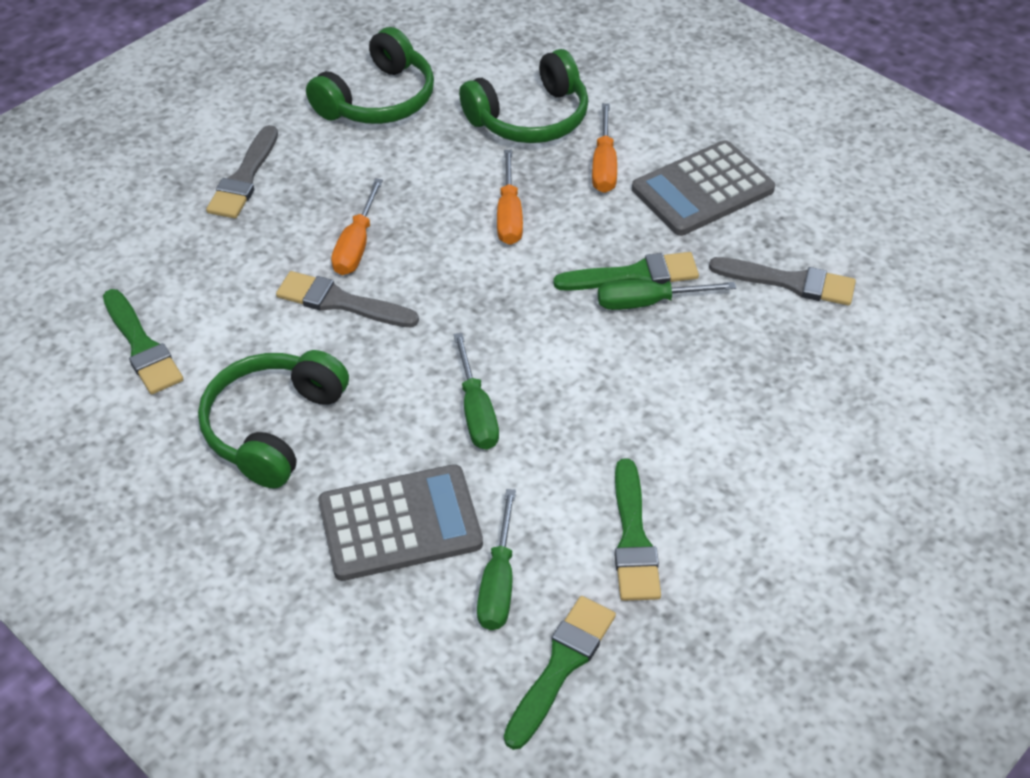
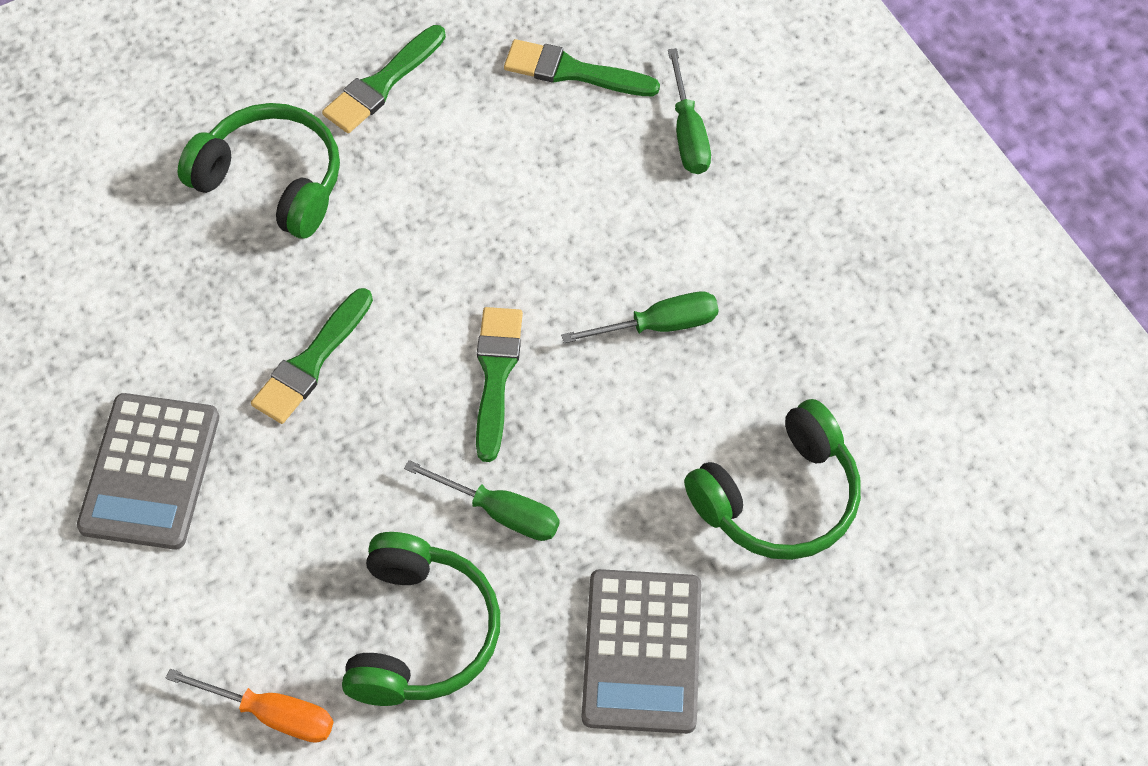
grey brush: 3 -> 0
orange screwdriver: 3 -> 1

